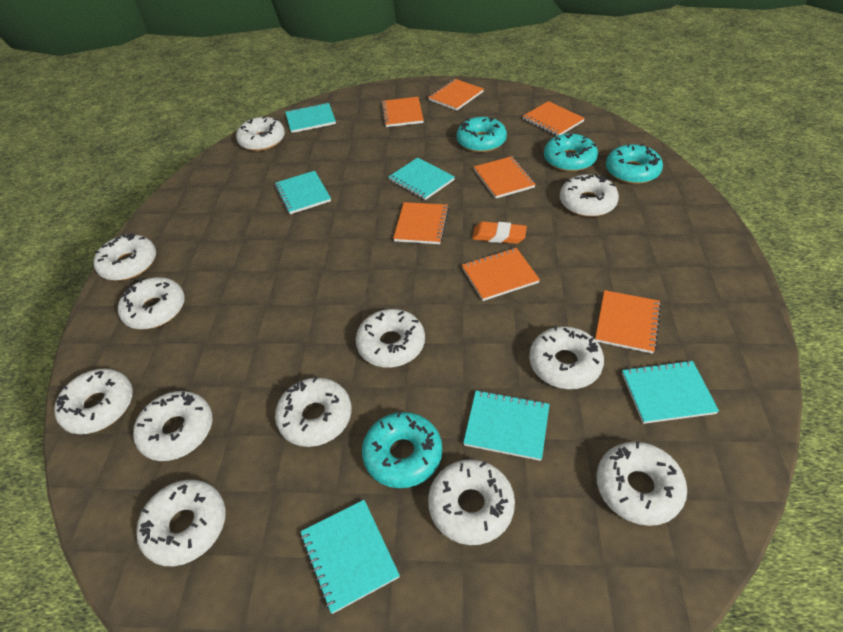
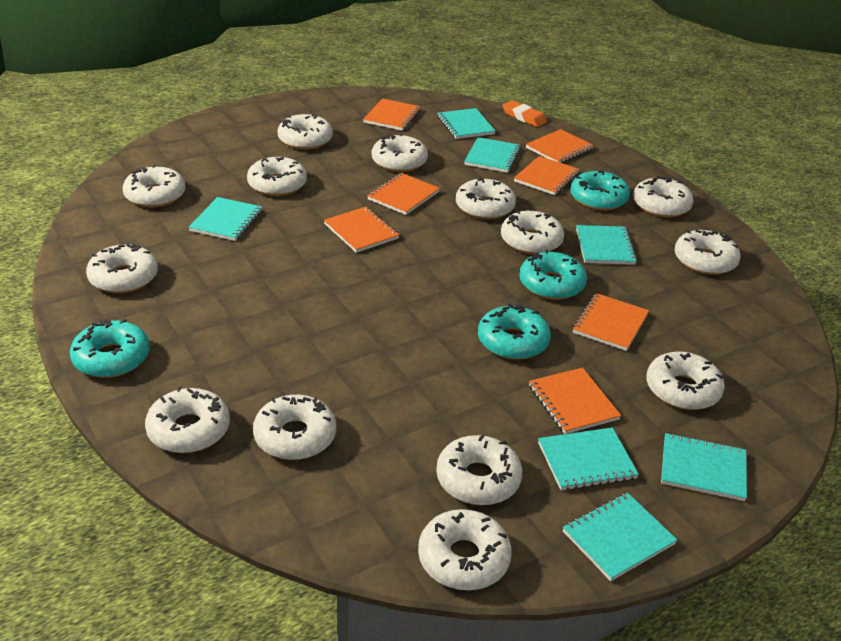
turquoise notebook: 6 -> 7
white donut: 12 -> 14

